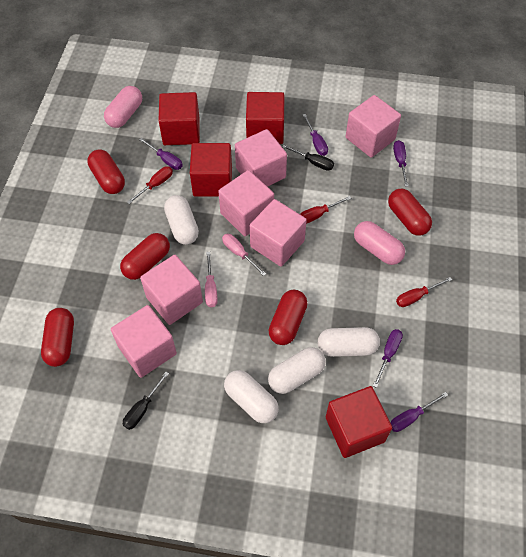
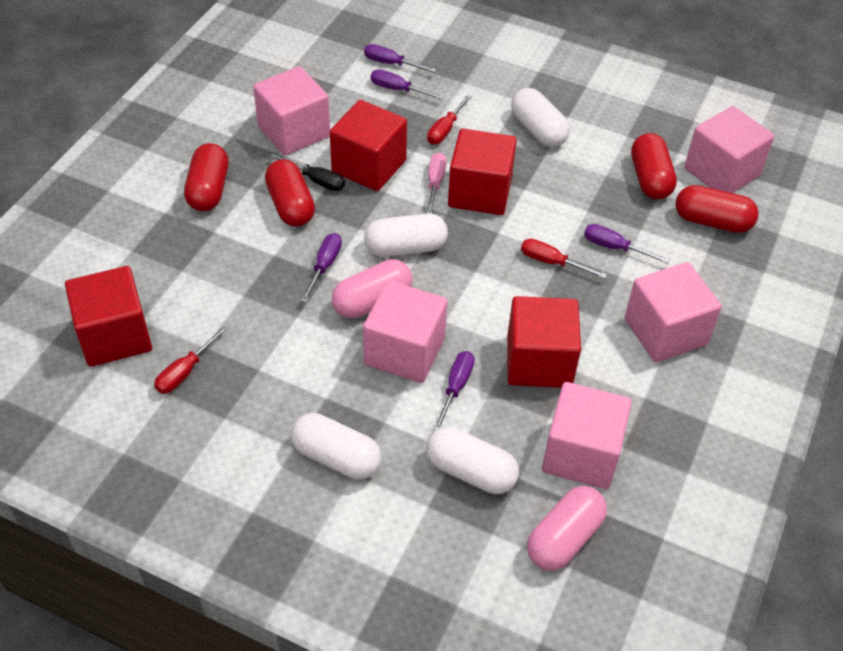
black screwdriver: 2 -> 1
pink cube: 6 -> 5
pink screwdriver: 2 -> 1
red capsule: 5 -> 4

